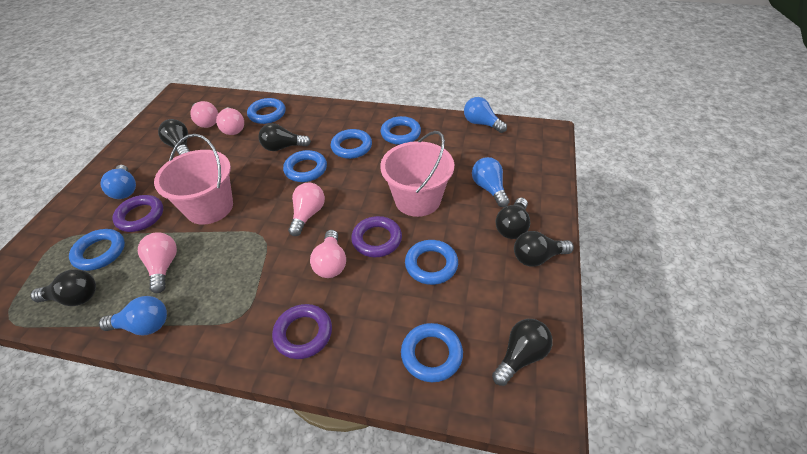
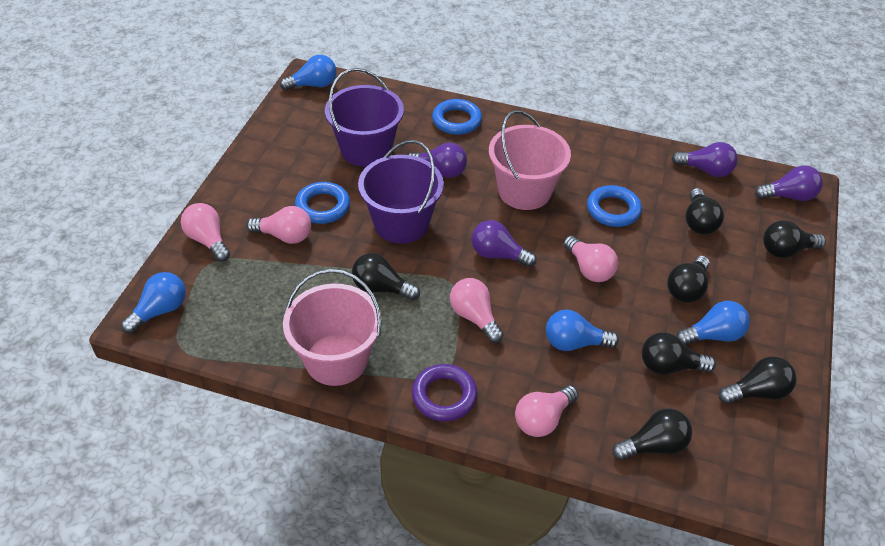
black light bulb: 6 -> 7
blue ring: 7 -> 3
purple bucket: 0 -> 2
purple light bulb: 0 -> 4
purple ring: 3 -> 1

